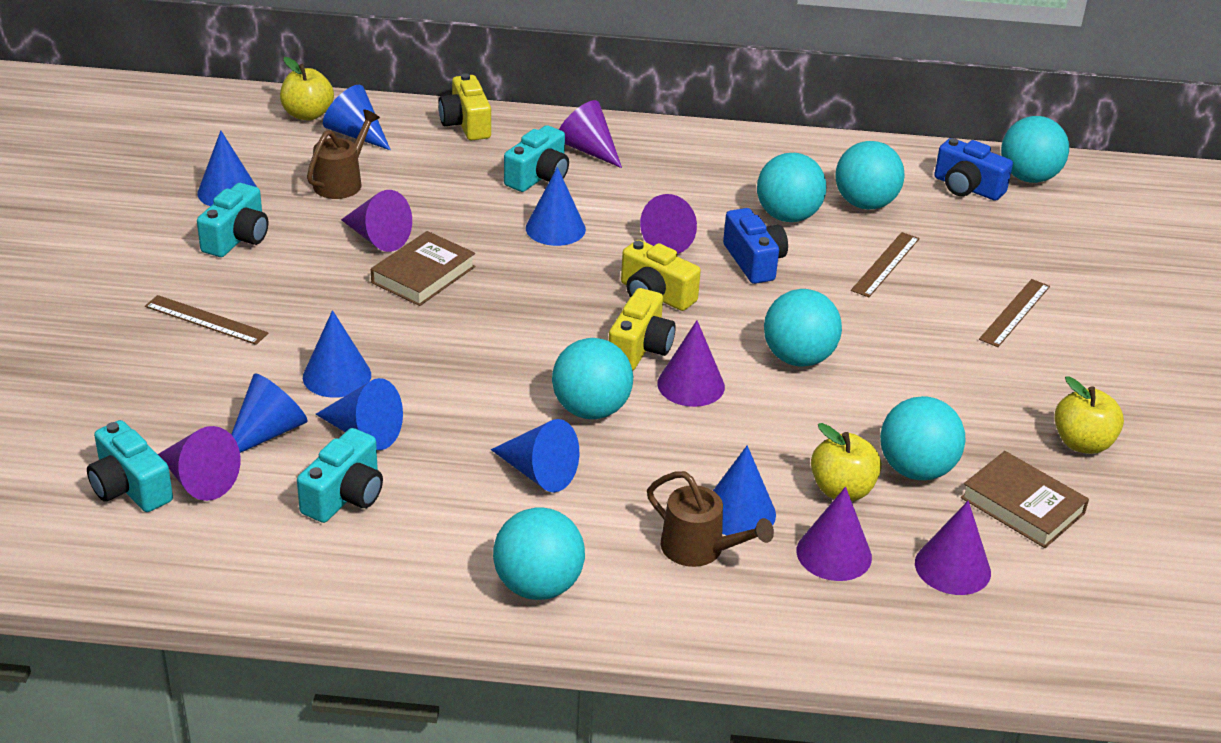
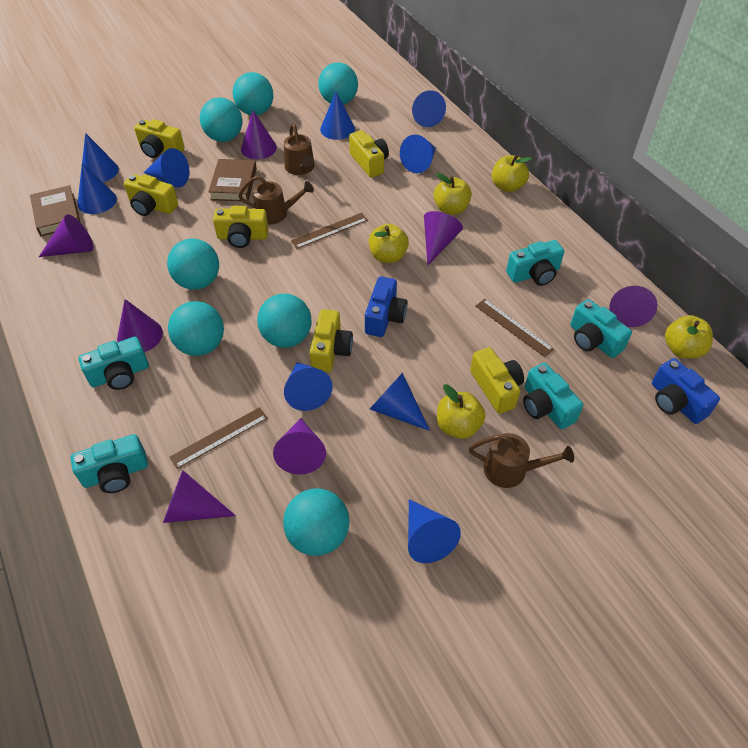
blue cone: 8 -> 9
brown watering can: 2 -> 3
turquoise camera: 4 -> 5
yellow apple: 3 -> 5
yellow camera: 3 -> 6

